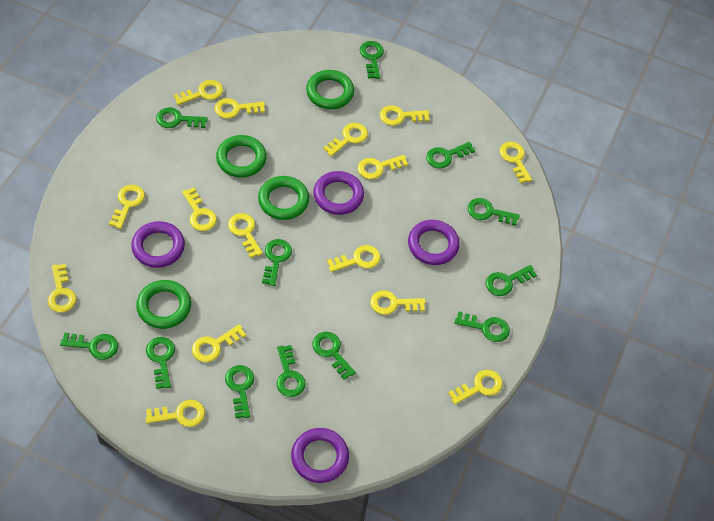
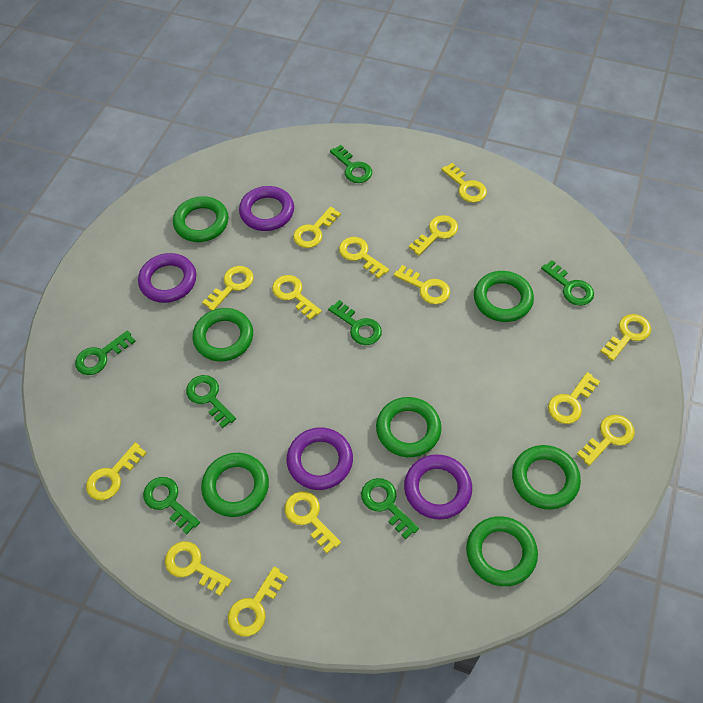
green key: 12 -> 7
green ring: 4 -> 7
yellow key: 15 -> 14

